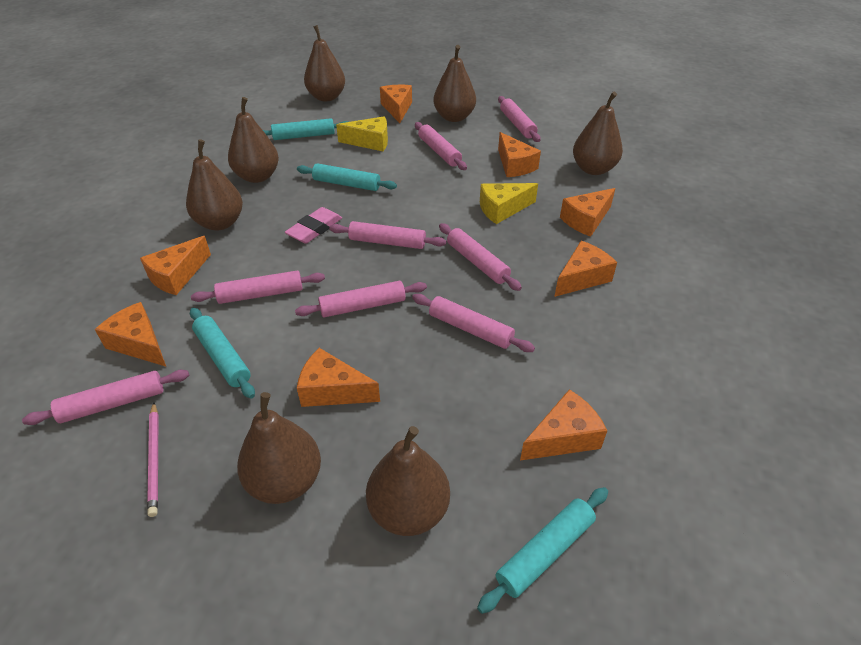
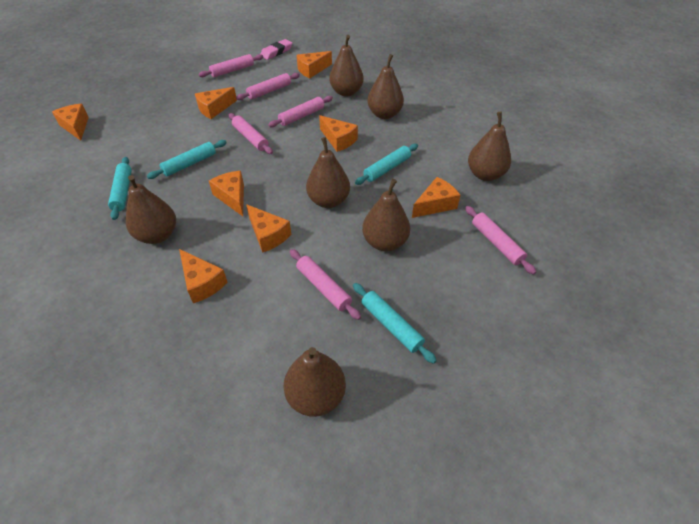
pink pencil: 1 -> 0
pink rolling pin: 8 -> 6
yellow cheese: 2 -> 0

